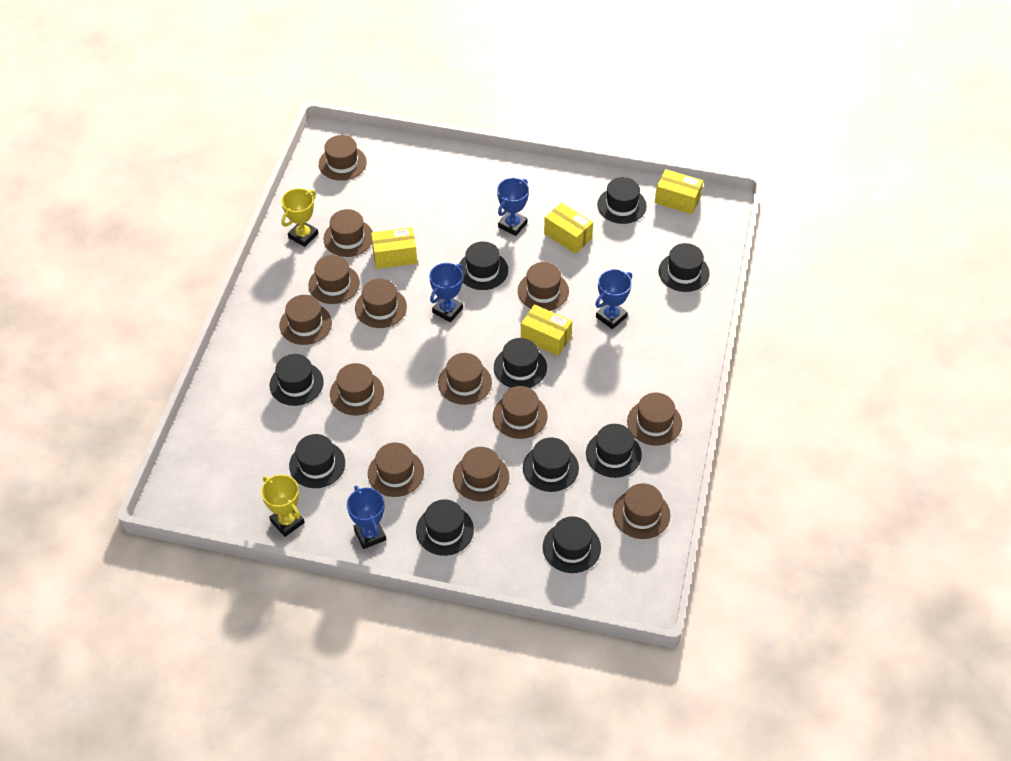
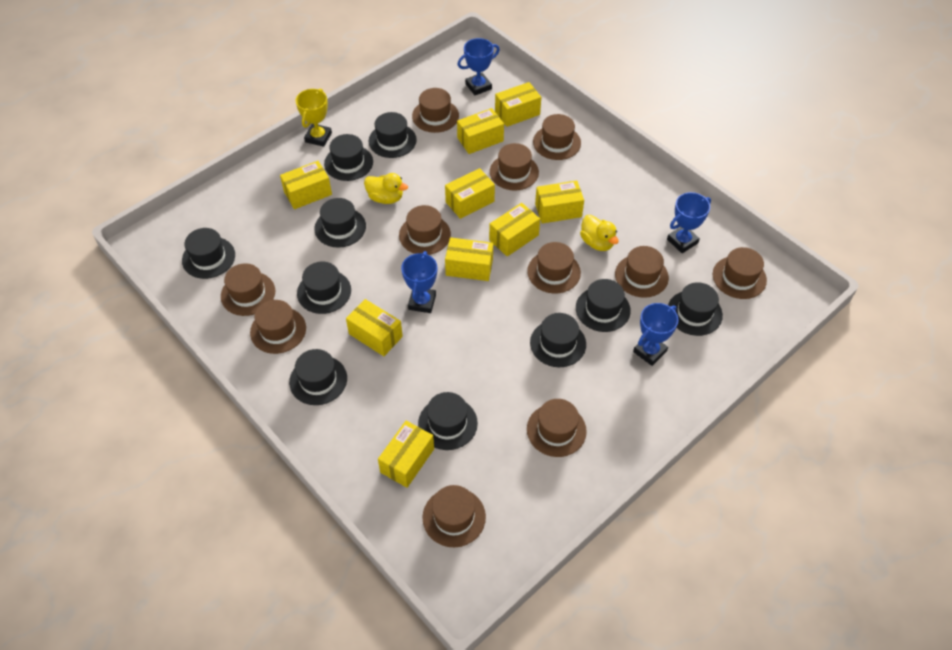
brown hat: 13 -> 11
yellow box: 4 -> 9
yellow duck: 0 -> 2
yellow trophy: 2 -> 1

